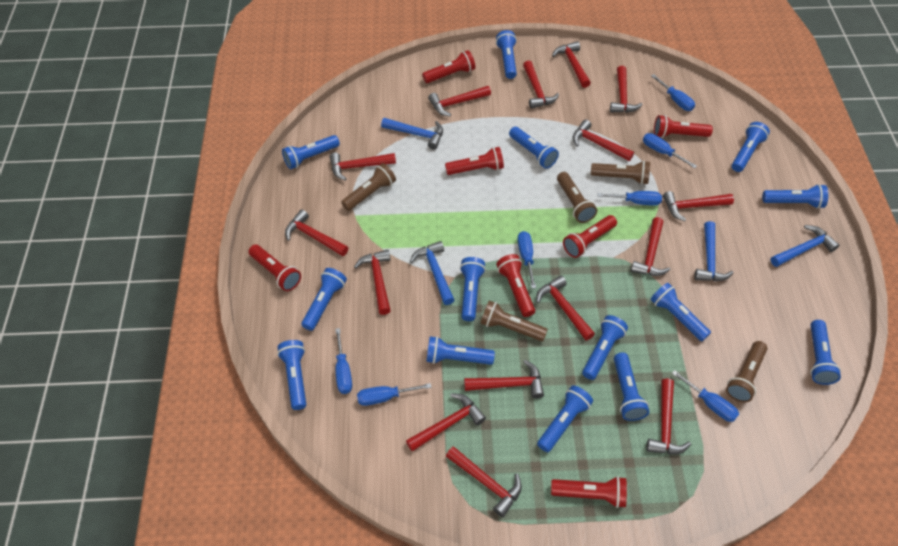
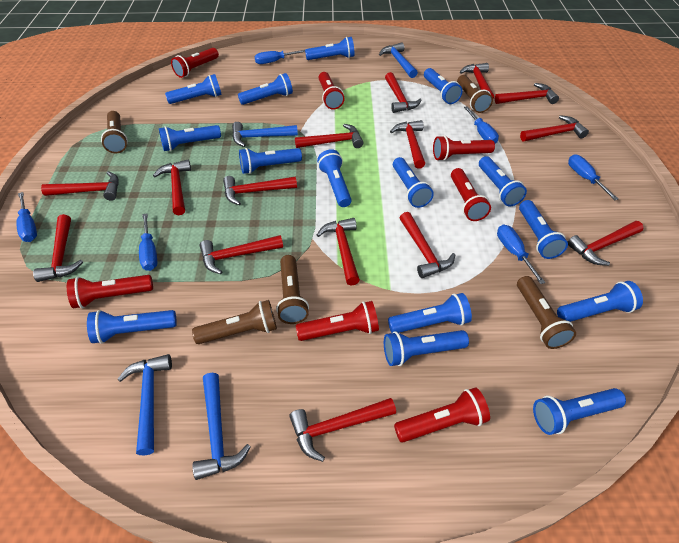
blue flashlight: 14 -> 15
blue screwdriver: 7 -> 6

